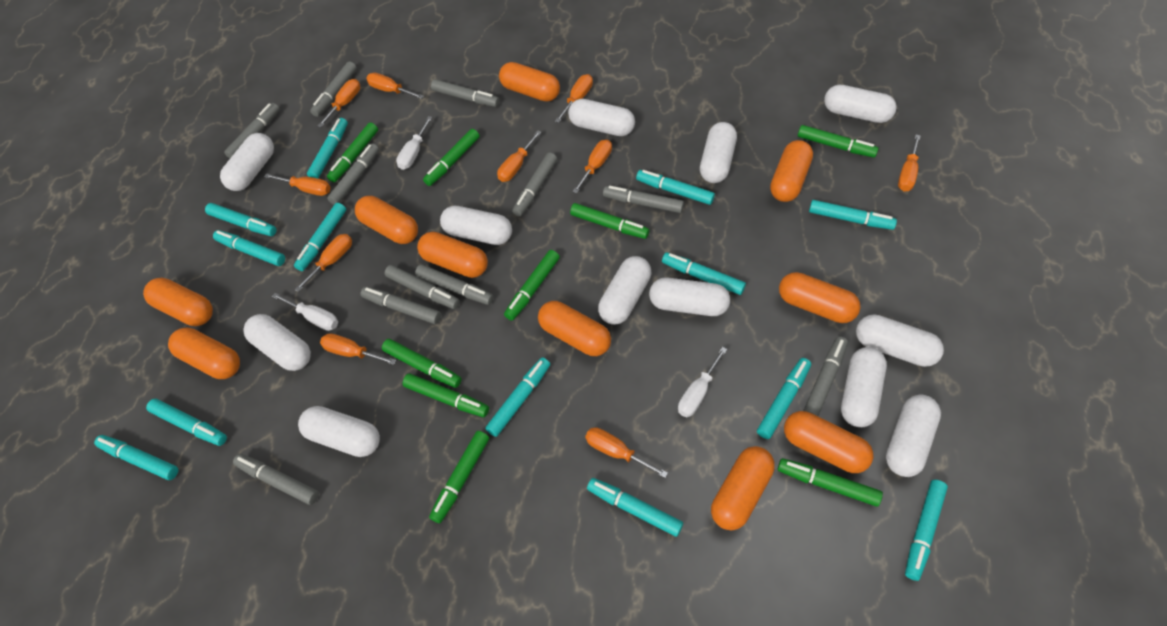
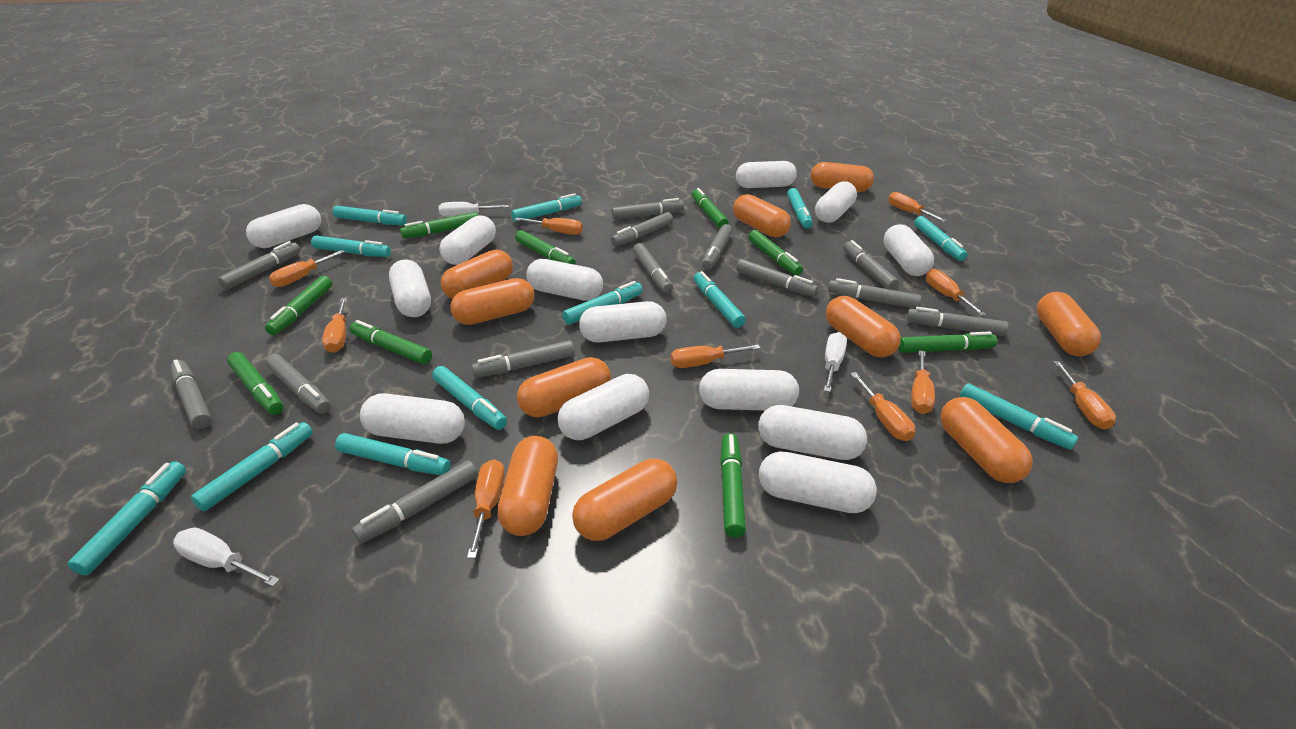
grey marker: 11 -> 13
turquoise marker: 13 -> 12
white capsule: 12 -> 13

